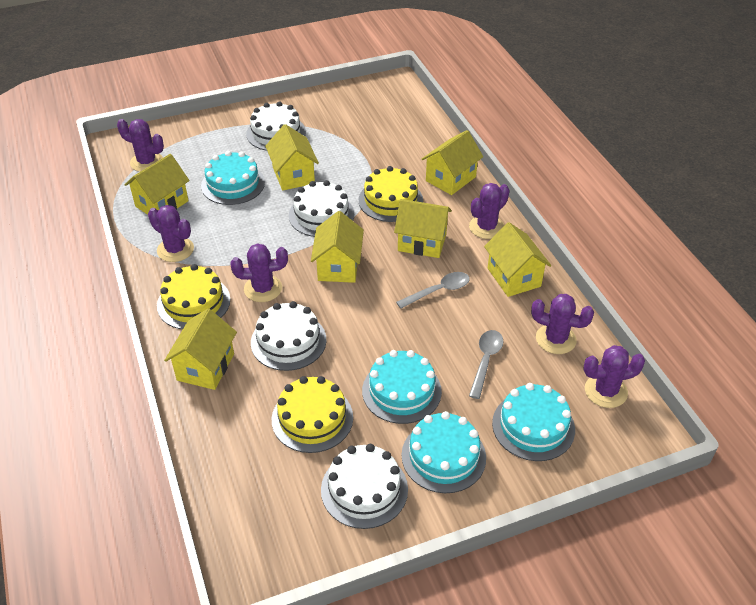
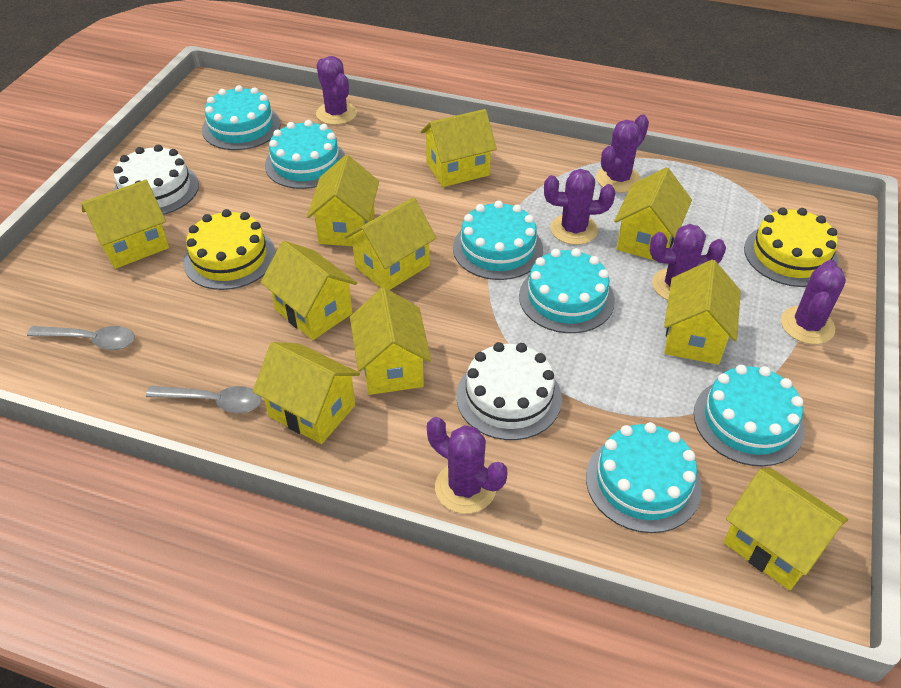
turquoise cake: 4 -> 6
white cake: 4 -> 2
yellow cake: 3 -> 2
yellow house: 7 -> 10

